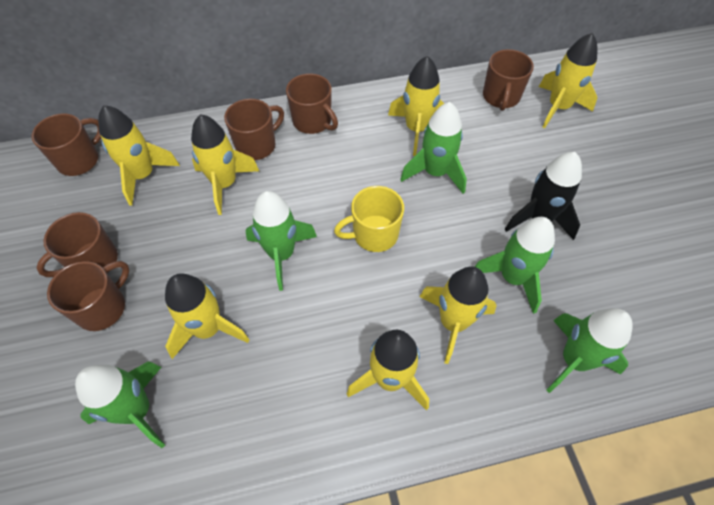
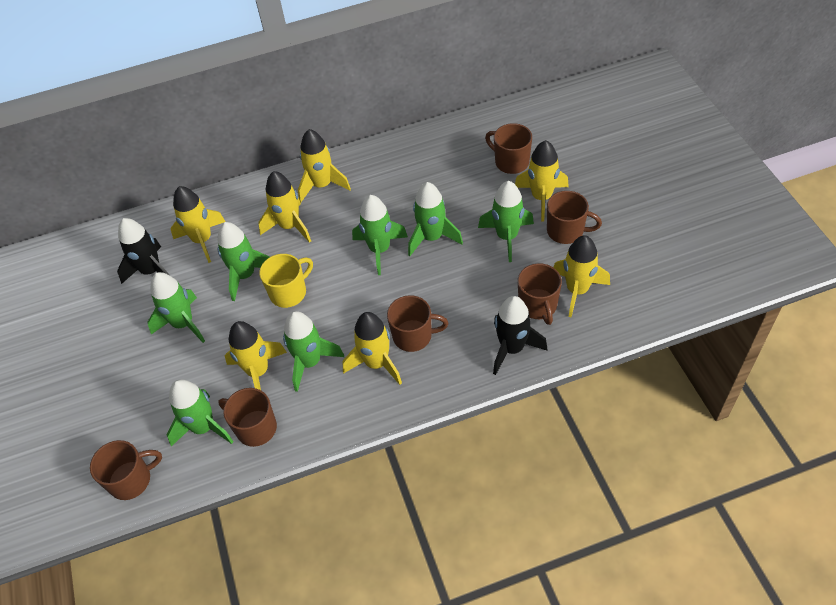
black rocket: 1 -> 2
green rocket: 5 -> 7

